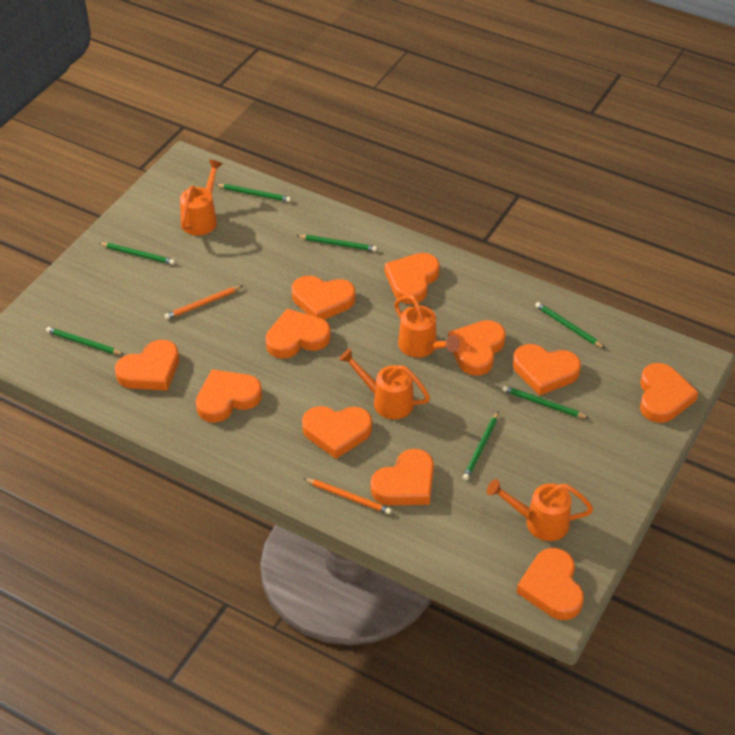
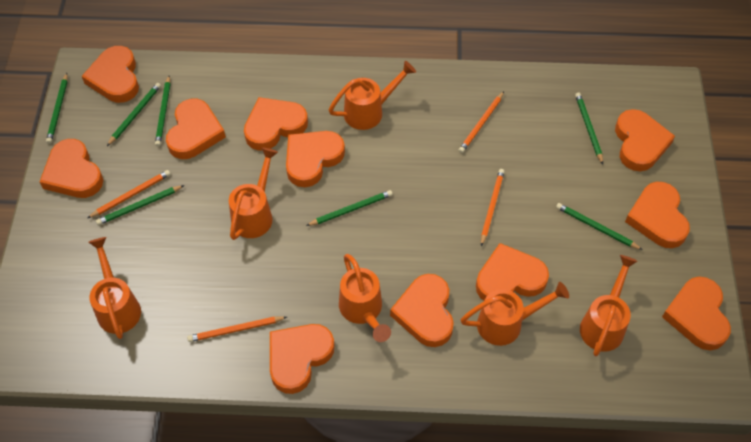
orange pencil: 2 -> 4
orange watering can: 4 -> 6

